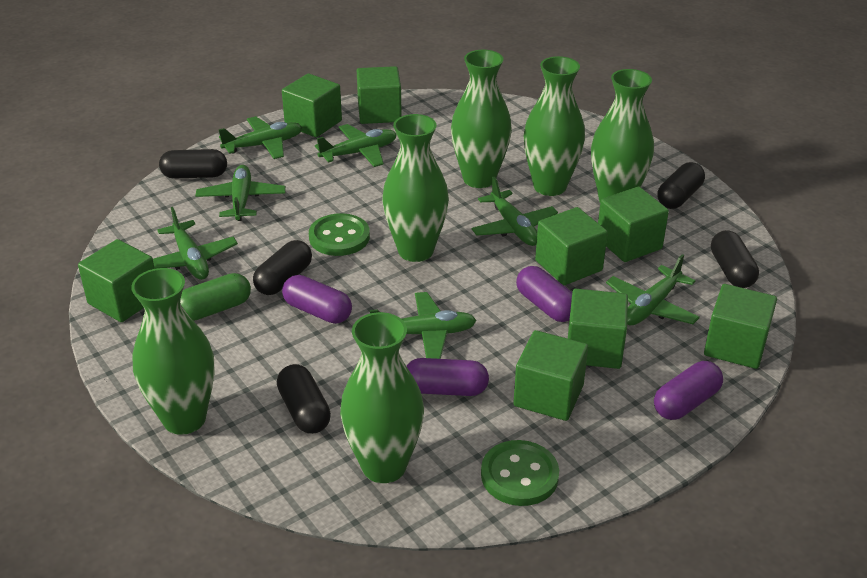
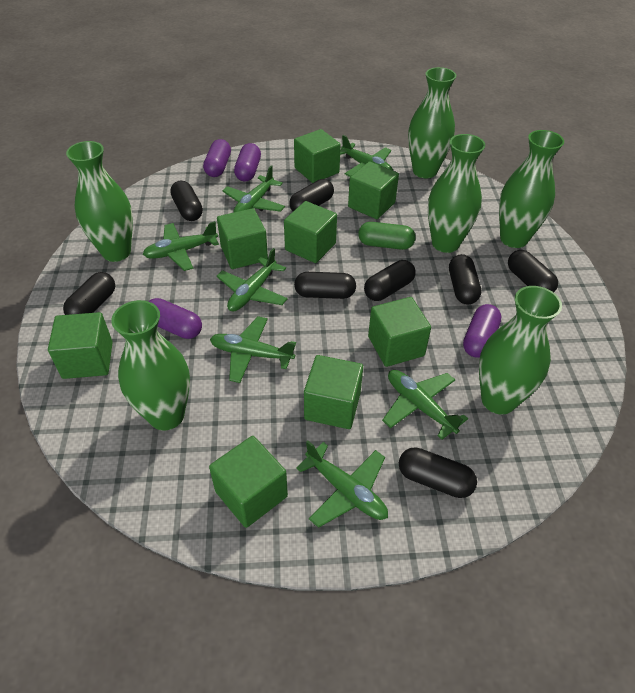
black capsule: 5 -> 8
green button: 2 -> 0

